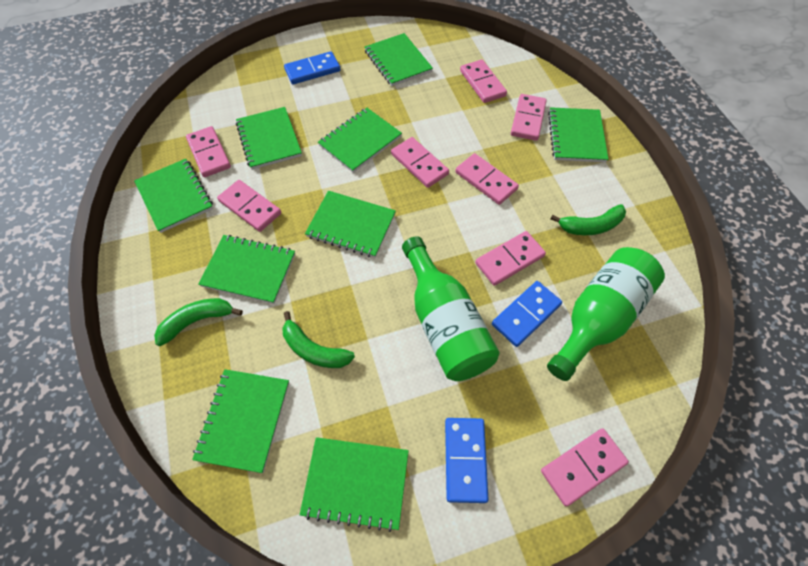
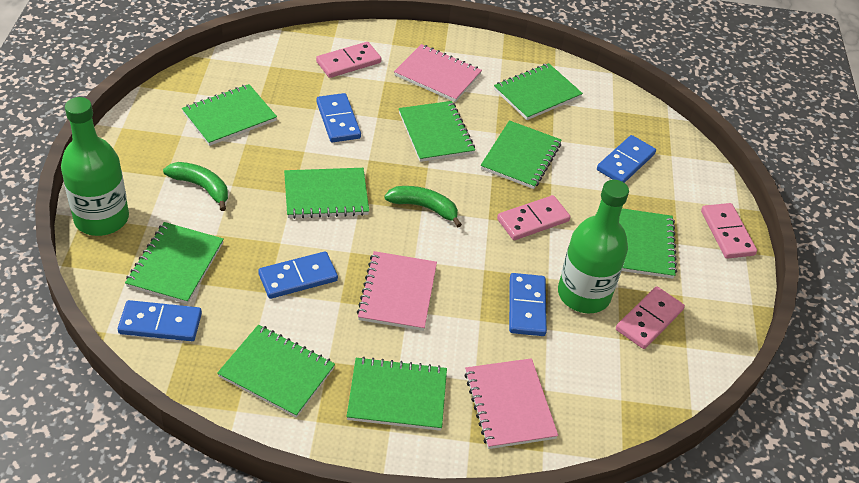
blue domino: 3 -> 5
green banana: 3 -> 2
pink domino: 8 -> 4
pink notebook: 0 -> 3

